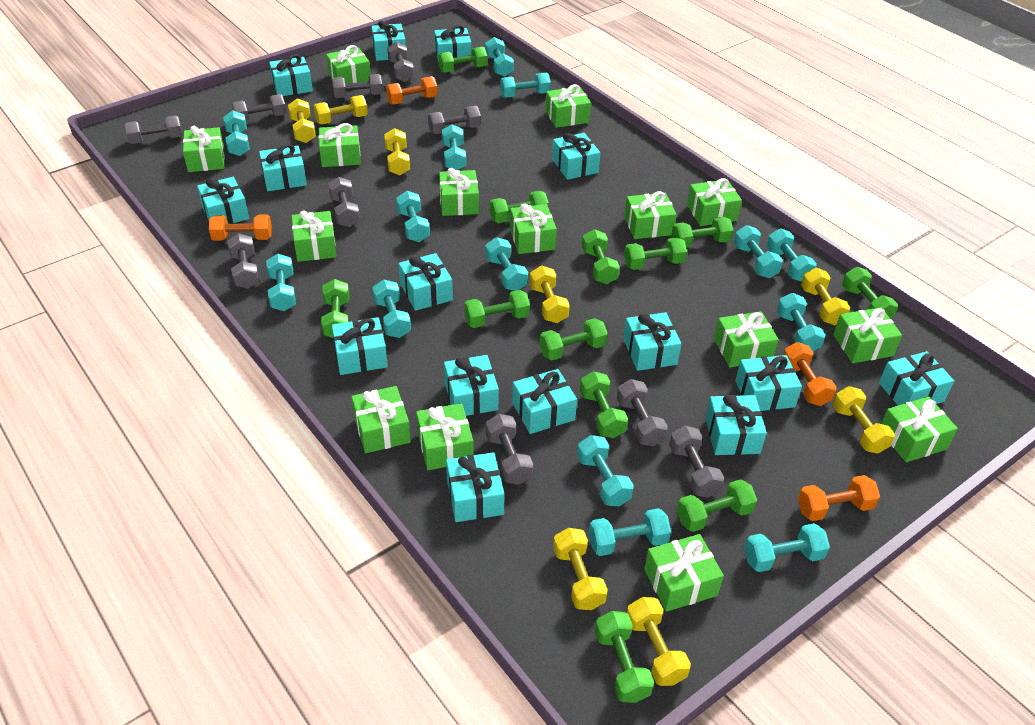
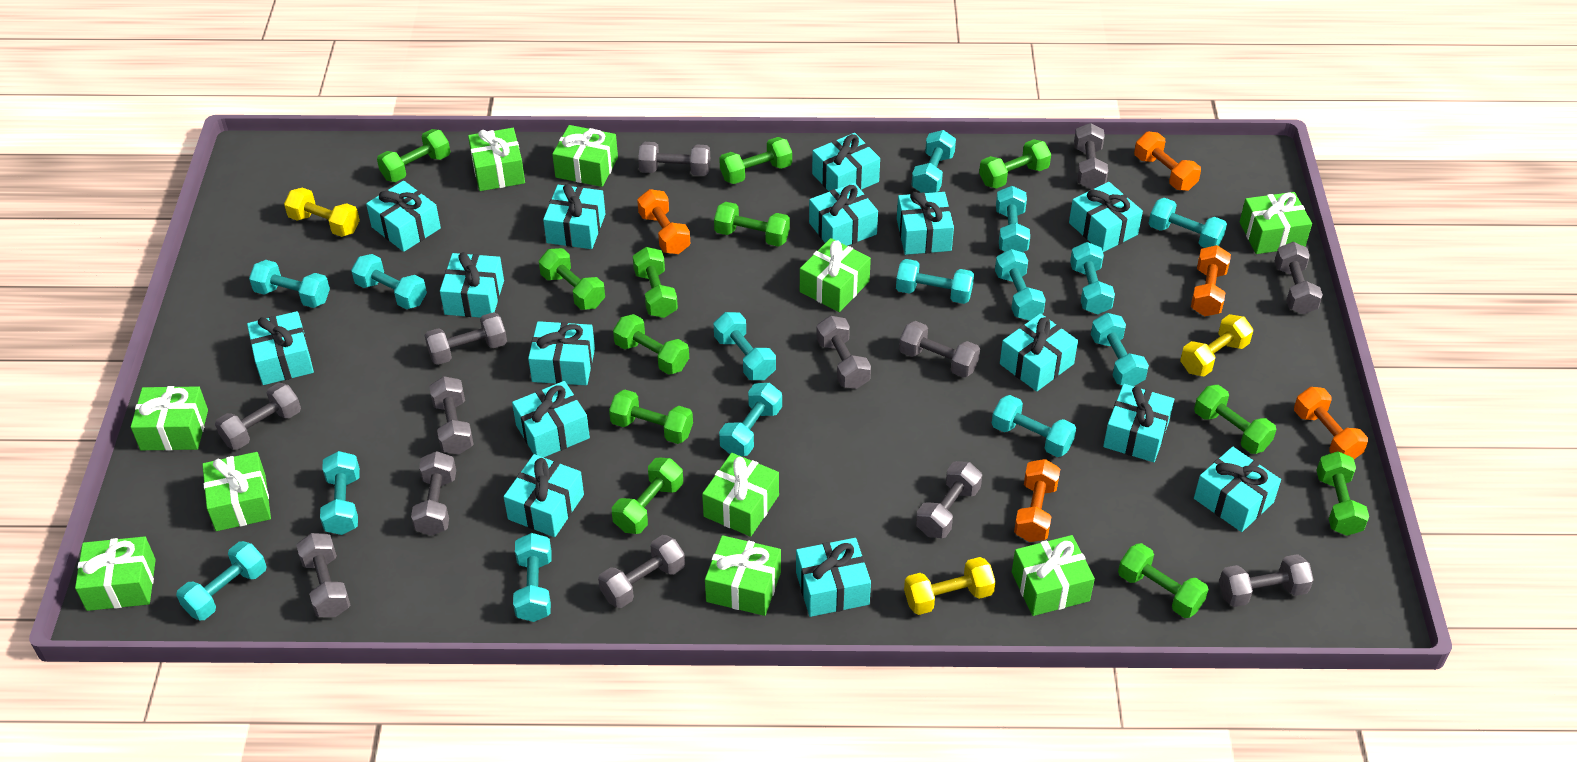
green gift: 15 -> 10
grey dumbbell: 10 -> 13
orange dumbbell: 4 -> 5
turquoise dumbbell: 14 -> 15
yellow dumbbell: 8 -> 3

